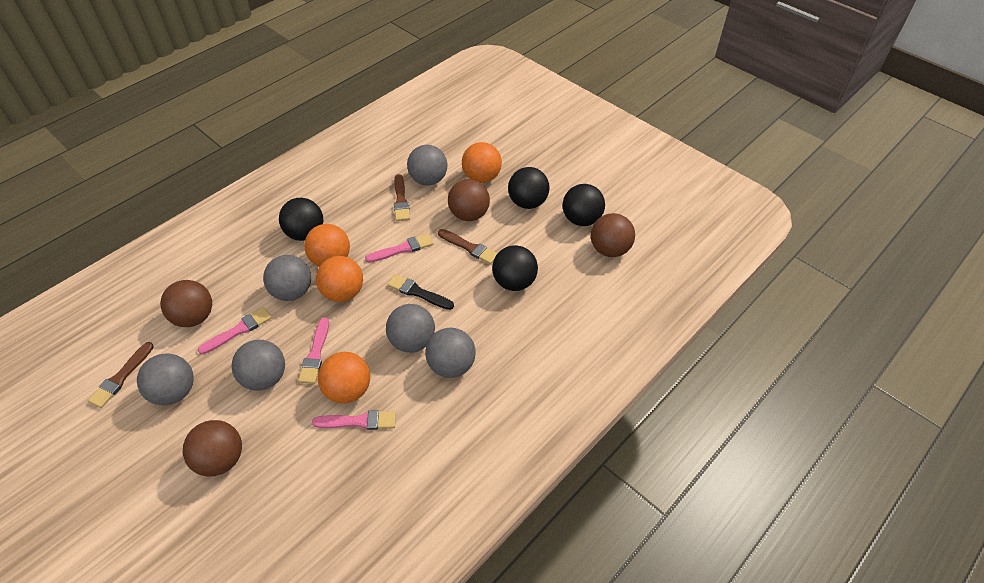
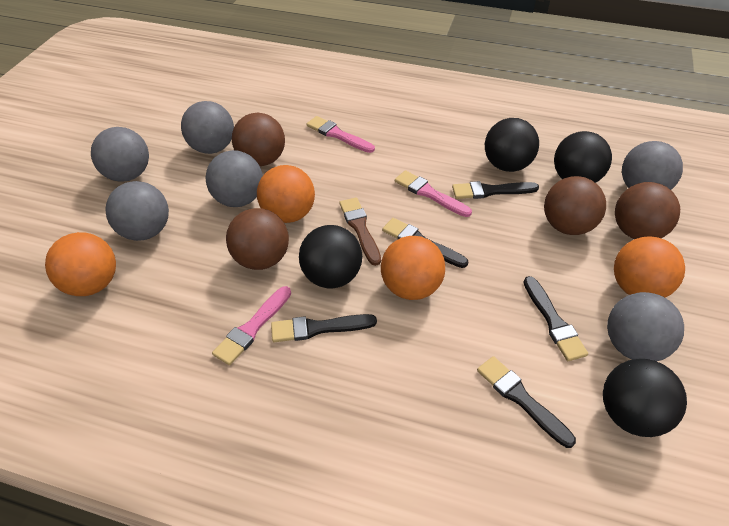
black brush: 1 -> 5
brown brush: 3 -> 1
pink brush: 4 -> 3

